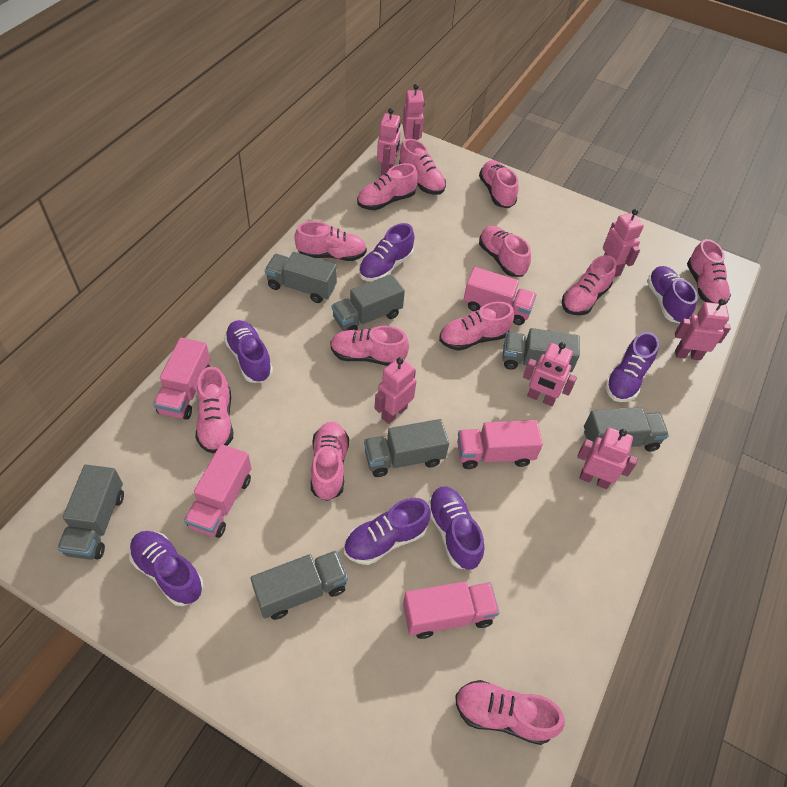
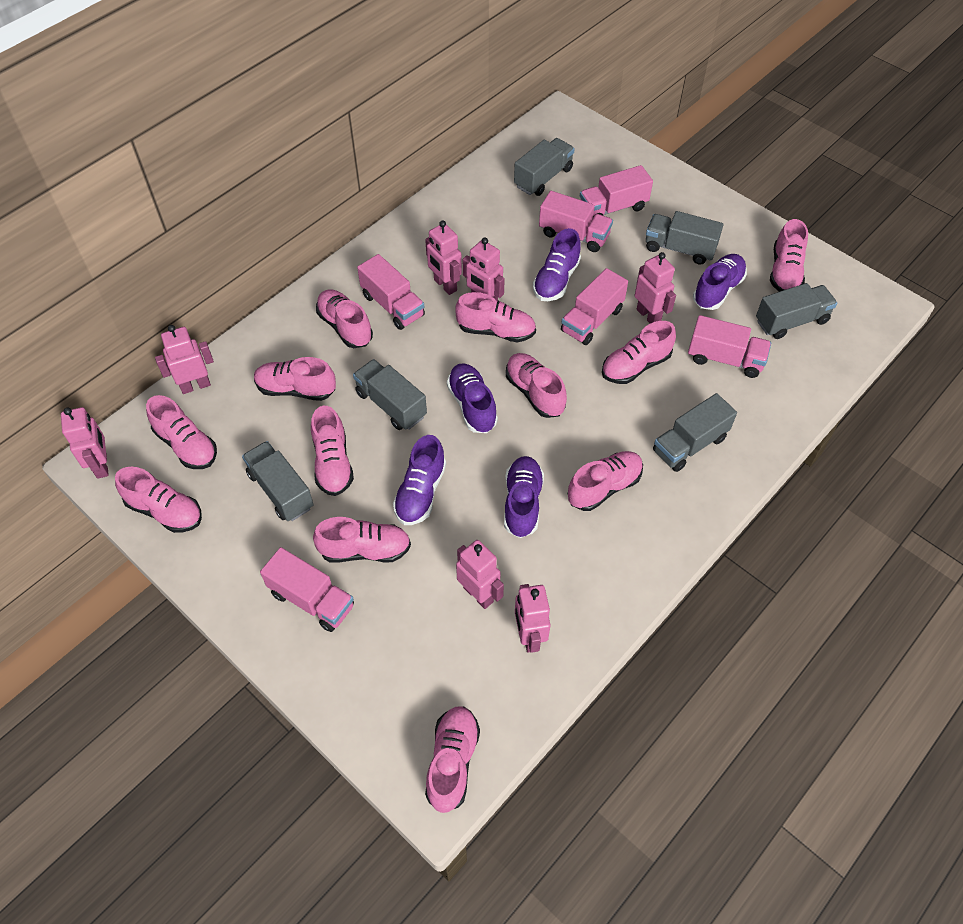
grey truck: 7 -> 6
pink truck: 5 -> 6
purple shoe: 7 -> 5

